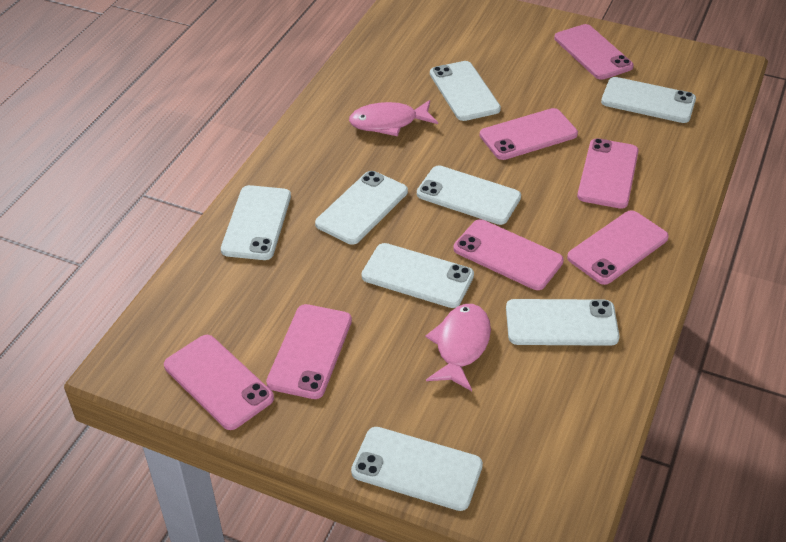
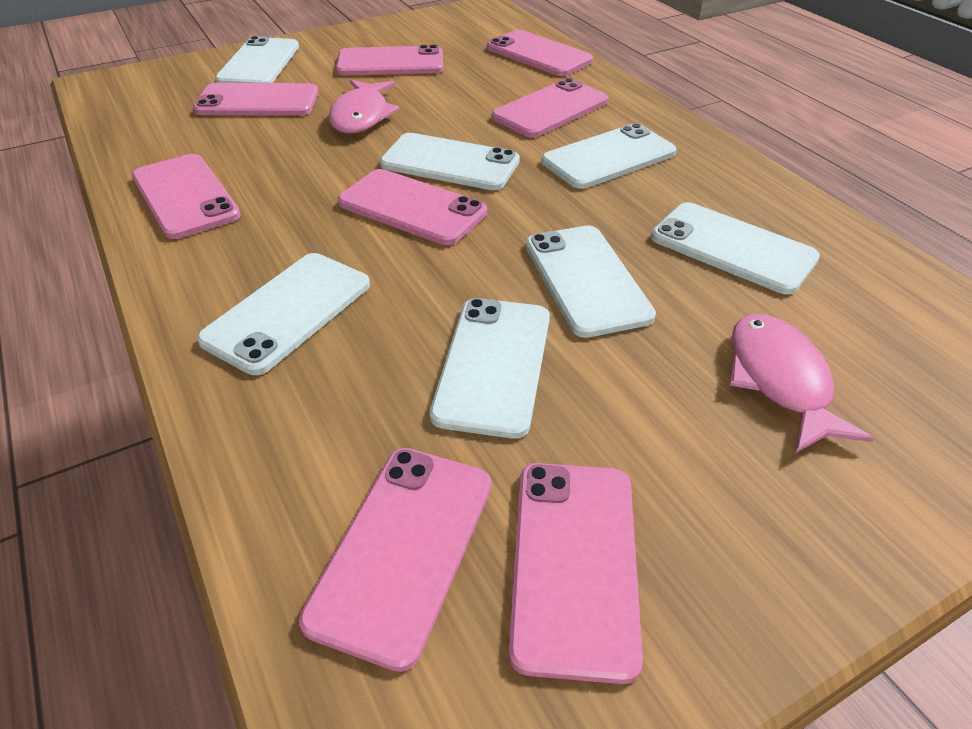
pink phone: 7 -> 8
white phone: 8 -> 7

